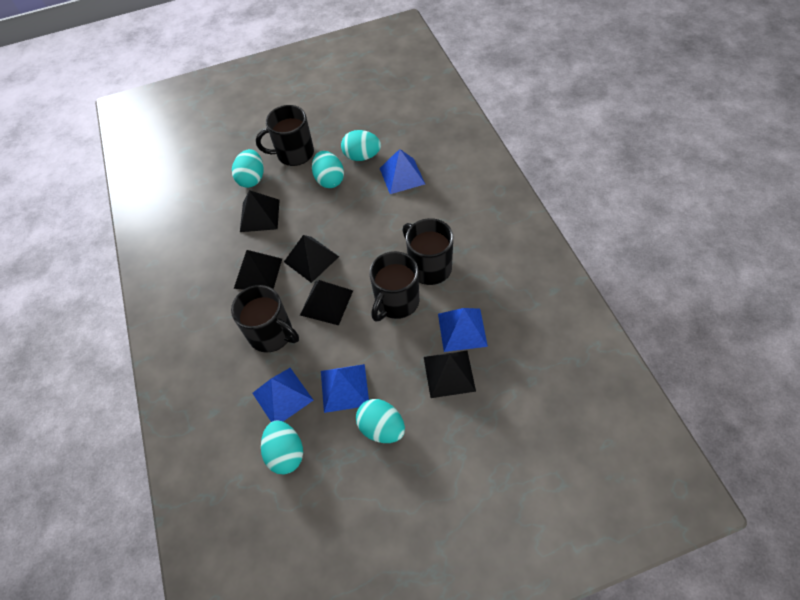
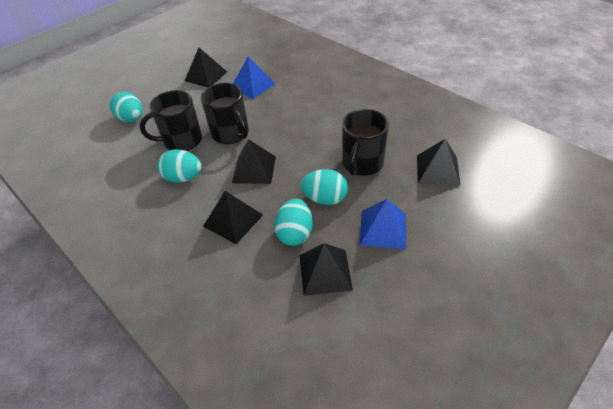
black mug: 4 -> 3
blue pyramid: 4 -> 2
turquoise egg: 5 -> 4

